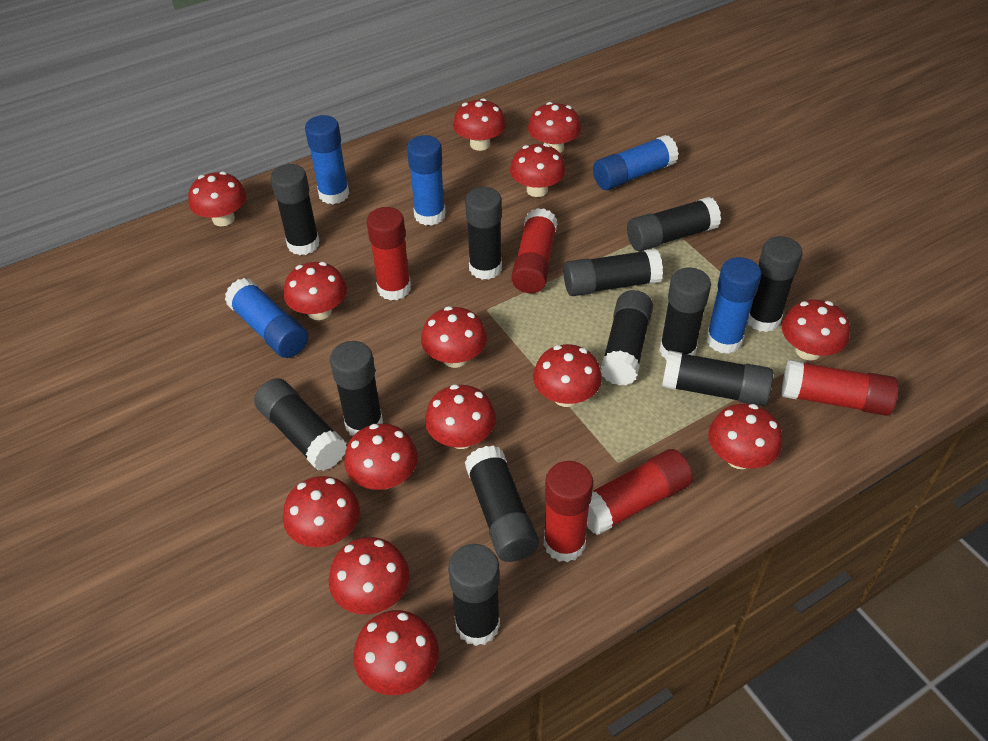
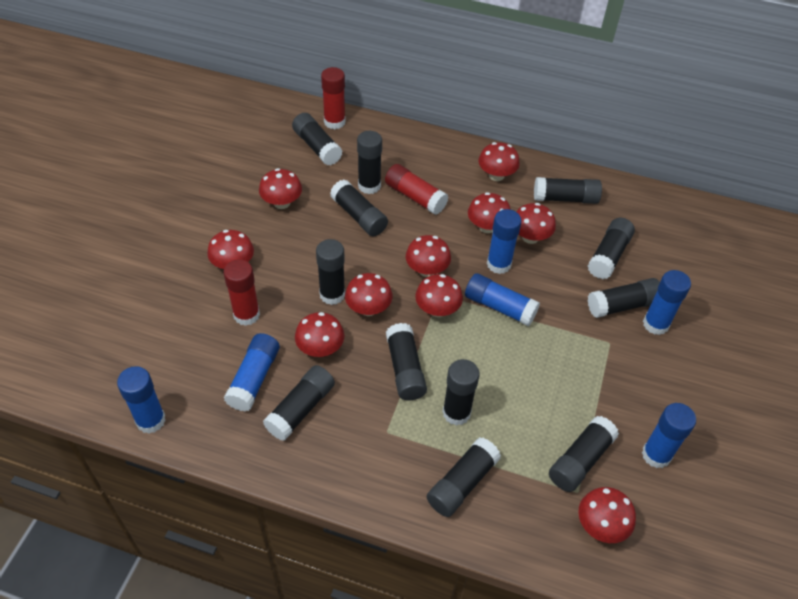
blue glue stick: 5 -> 6
red glue stick: 5 -> 3
red mushroom: 14 -> 10

